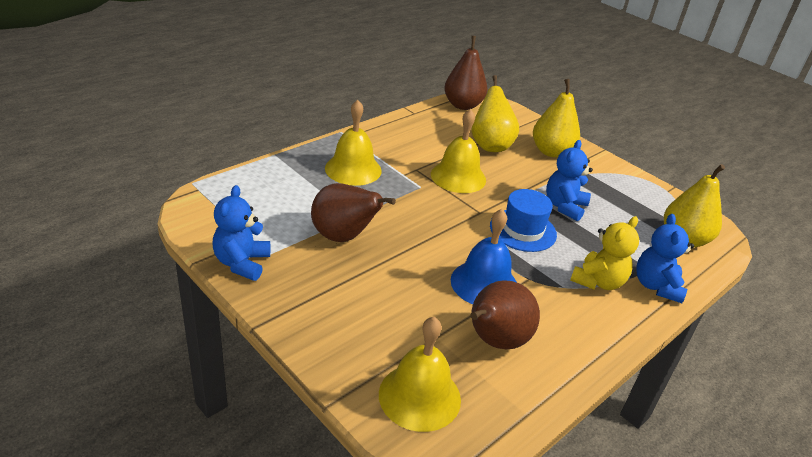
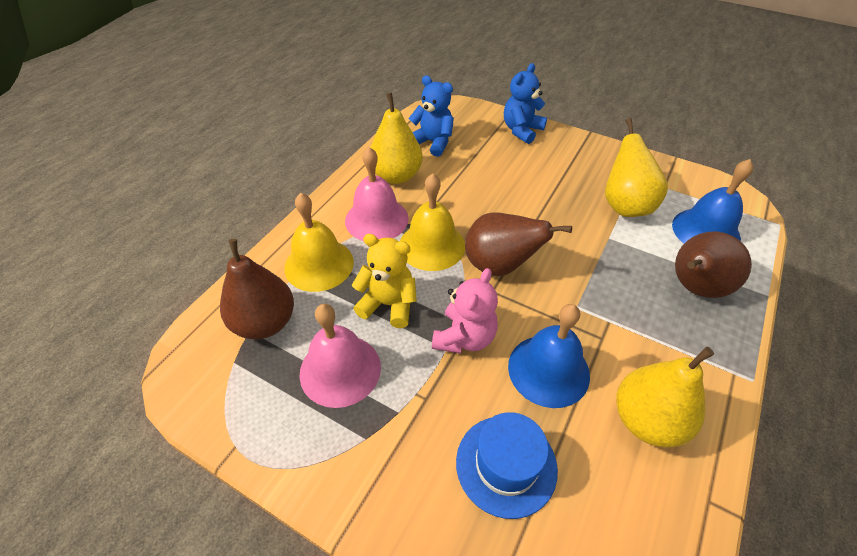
blue bell: 1 -> 2
blue teddy bear: 3 -> 2
pink bell: 0 -> 2
pink teddy bear: 0 -> 1
yellow bell: 3 -> 2

